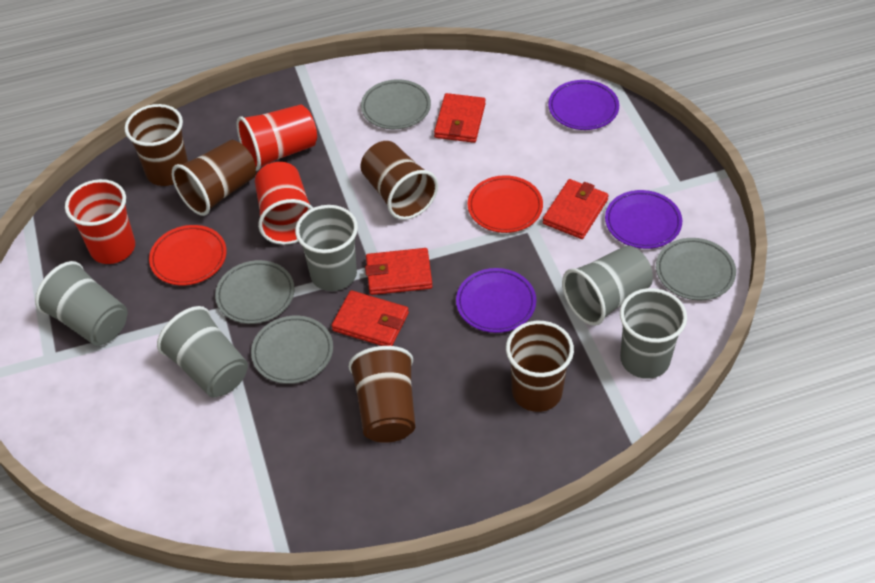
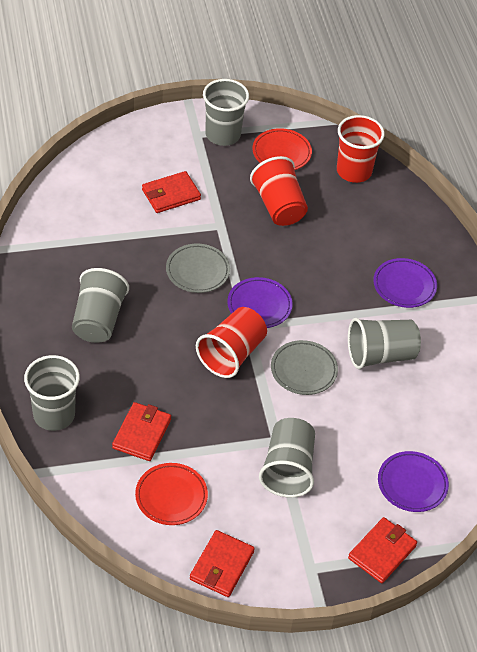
brown cup: 5 -> 0
grey plate: 4 -> 2

